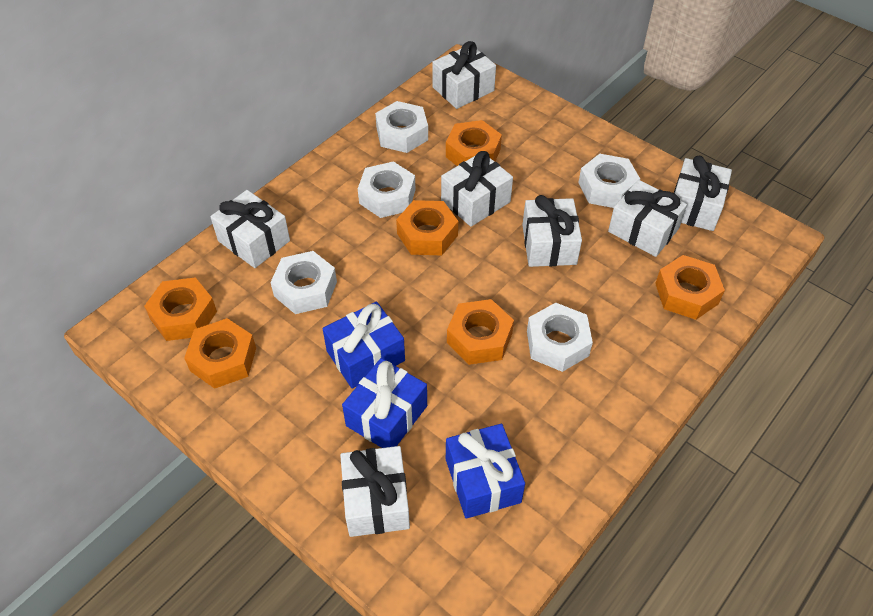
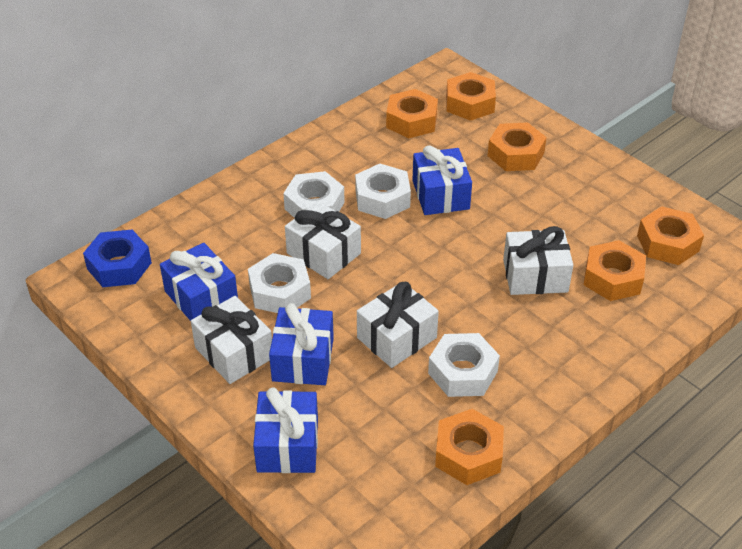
blue gift: 3 -> 4
blue nut: 0 -> 1
white gift: 7 -> 4
white nut: 5 -> 4

